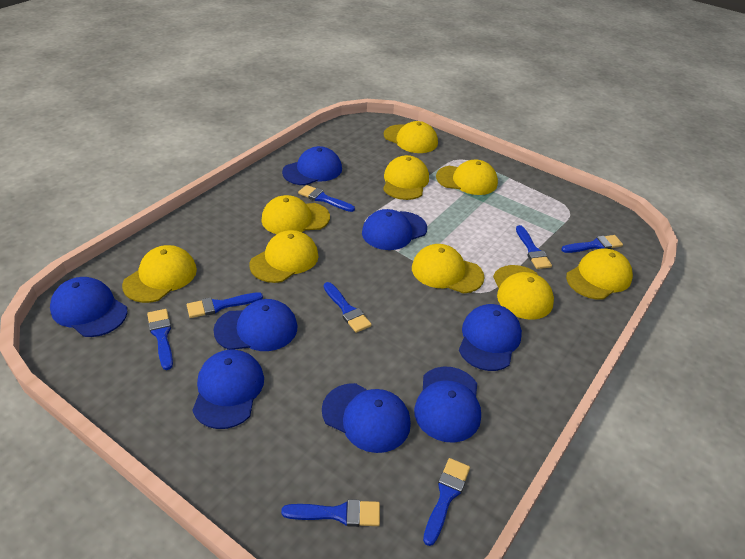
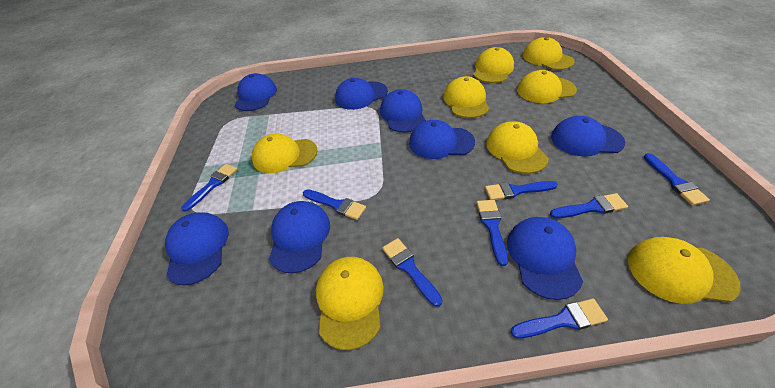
yellow cap: 9 -> 8

